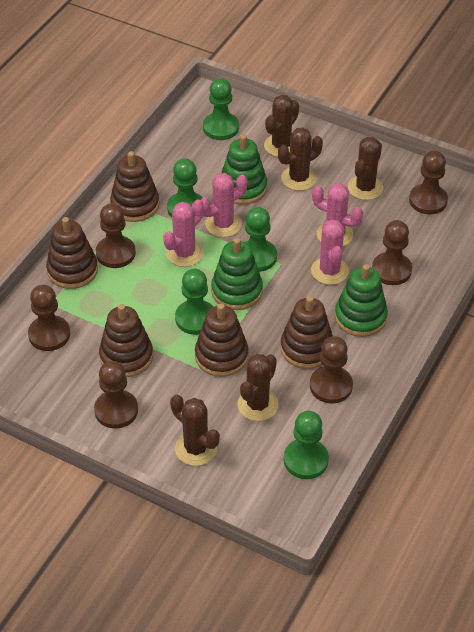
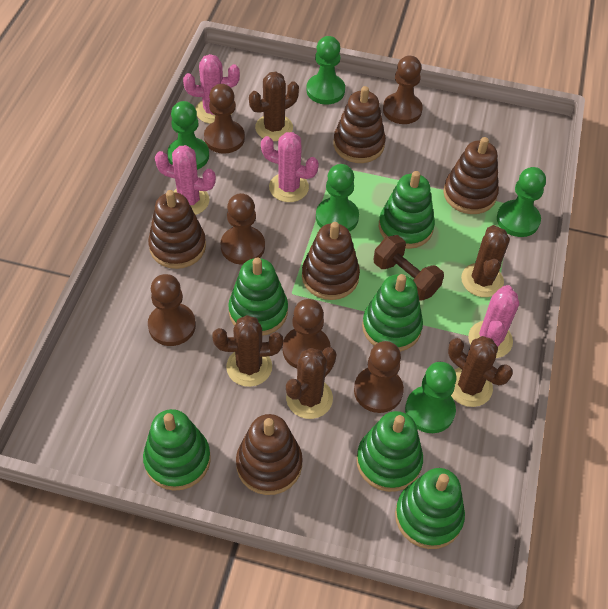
brown dumbbell: 0 -> 1
green stacking toy: 3 -> 6

